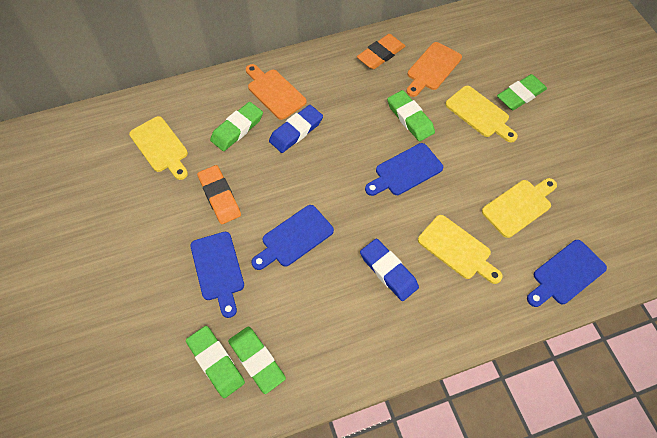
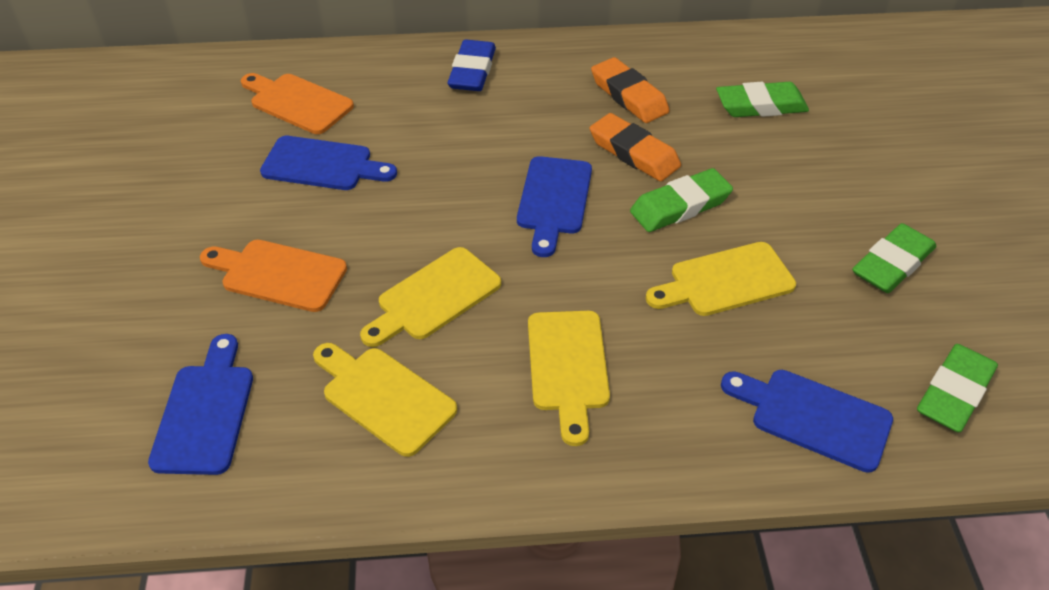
blue eraser: 2 -> 1
green eraser: 5 -> 4

